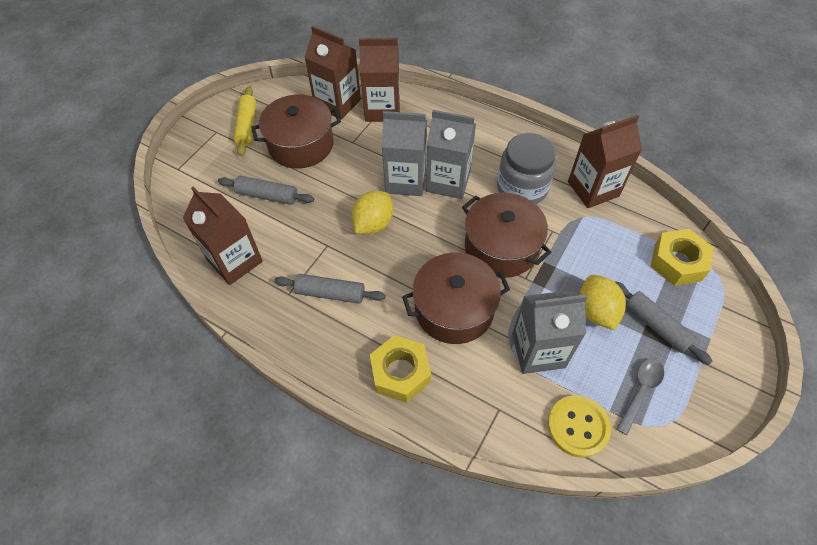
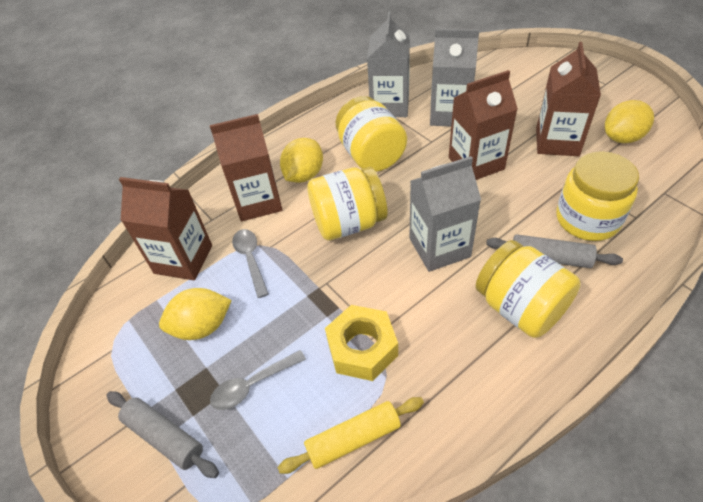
brown pot: 3 -> 0
grey jar: 1 -> 0
grey rolling pin: 3 -> 2
grey spoon: 1 -> 2
yellow button: 1 -> 0
yellow jar: 0 -> 4
yellow lemon: 2 -> 3
yellow nut: 2 -> 1

